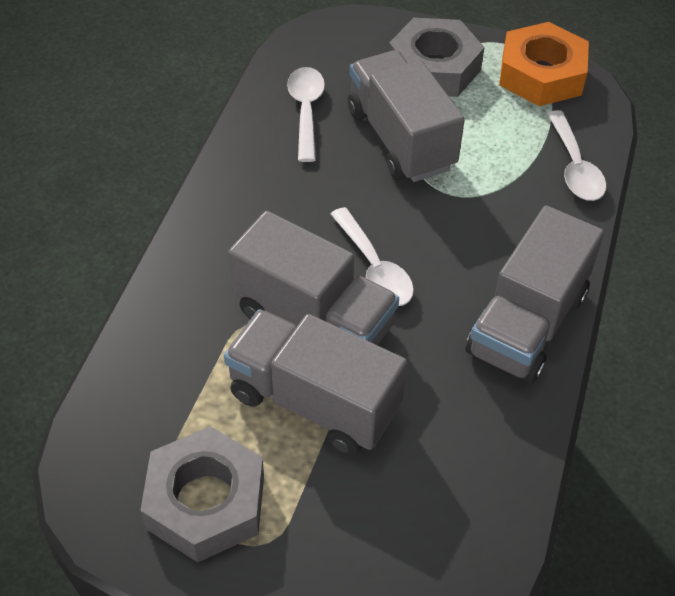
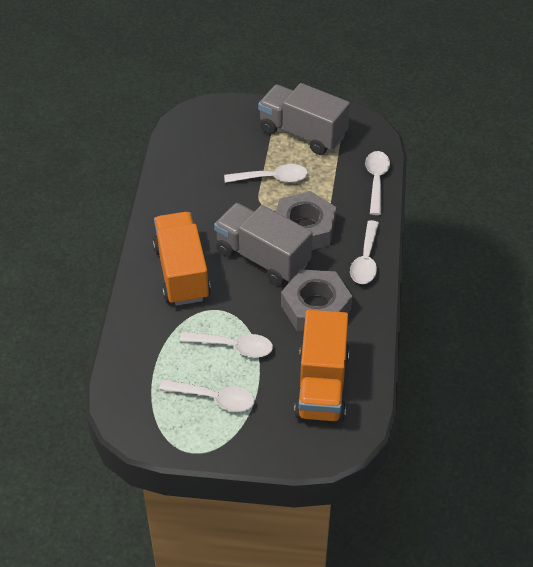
grey truck: 4 -> 2
orange nut: 1 -> 0
orange truck: 0 -> 2
white spoon: 3 -> 5

